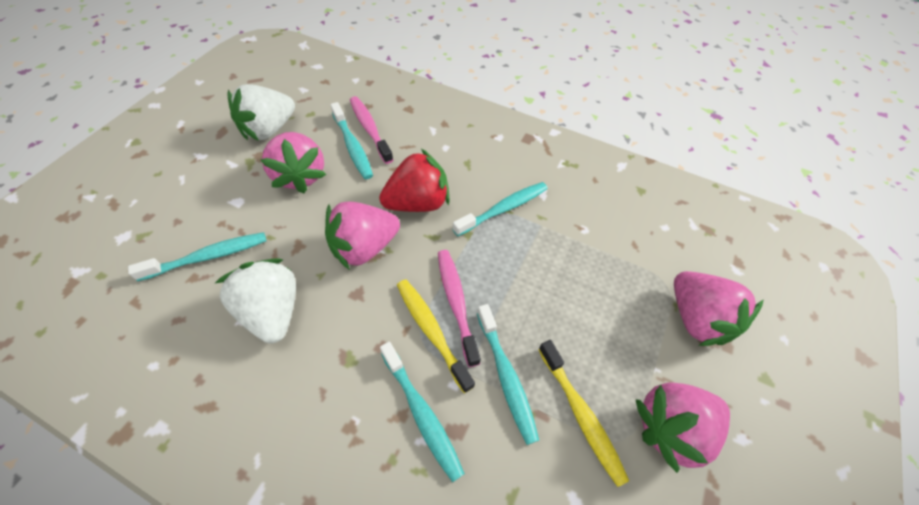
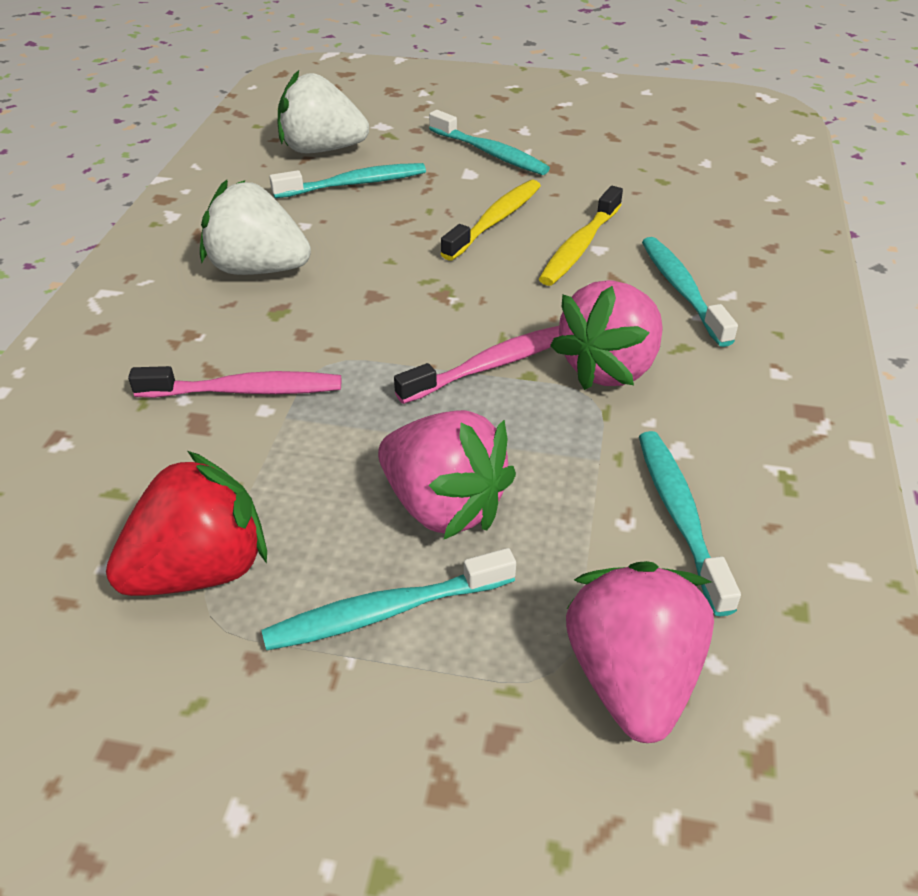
pink strawberry: 4 -> 3

